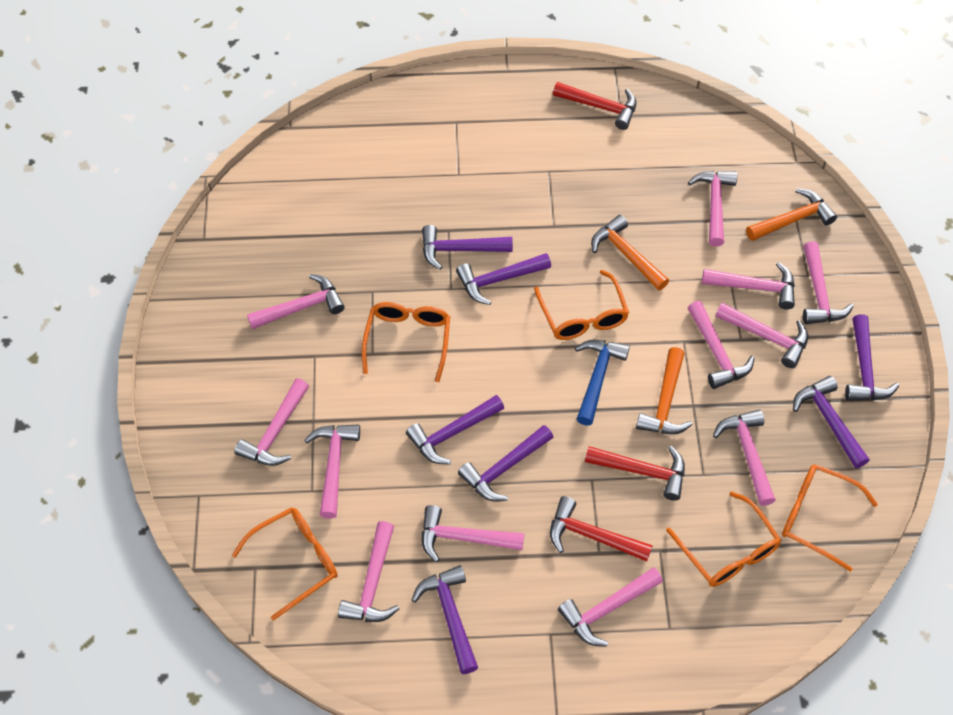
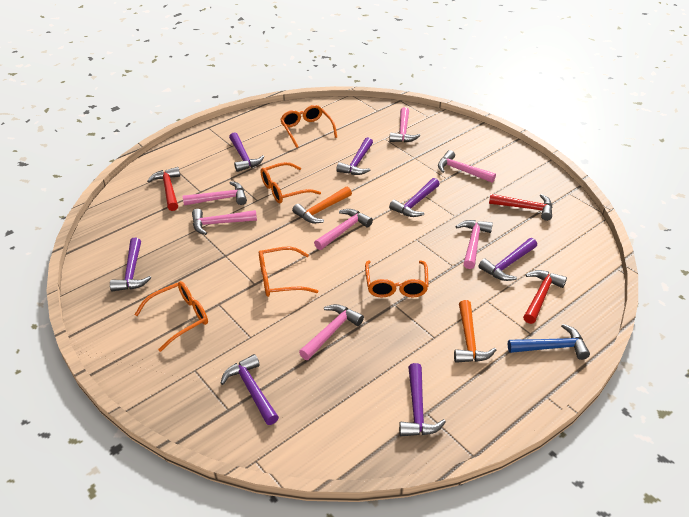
orange hammer: 3 -> 2
pink hammer: 12 -> 7

